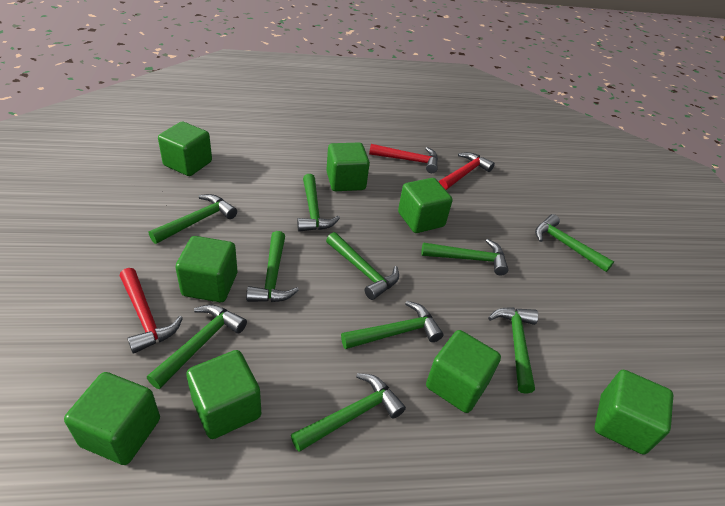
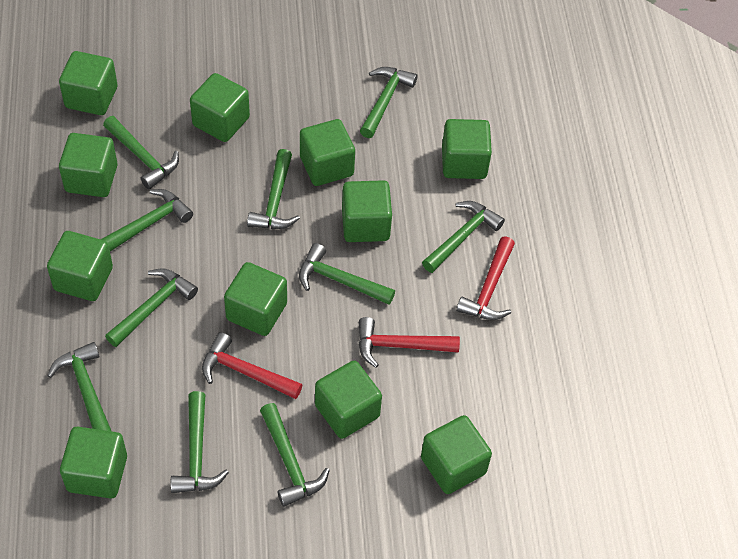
green cube: 8 -> 11

